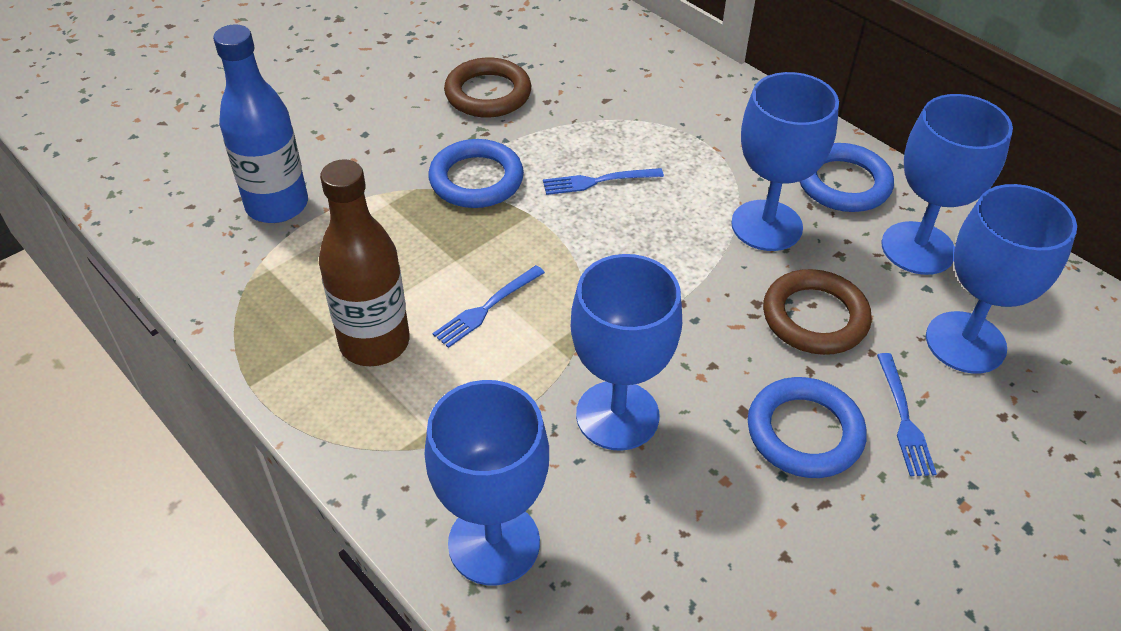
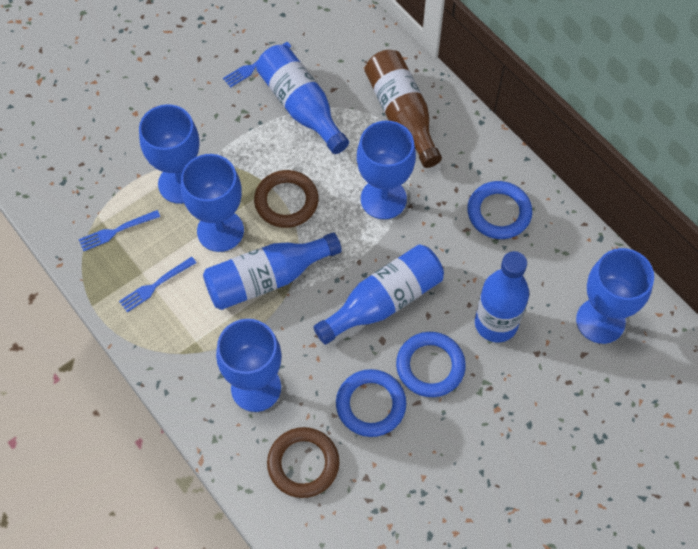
blue bottle: 1 -> 4

